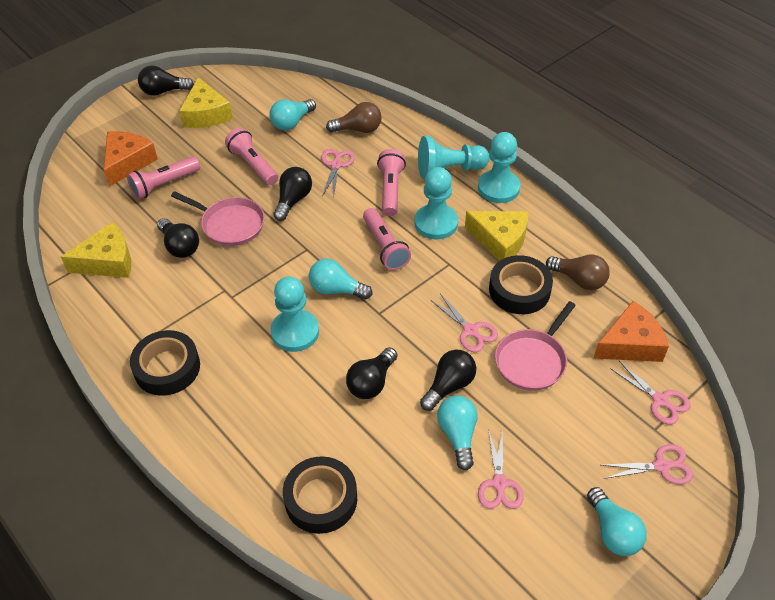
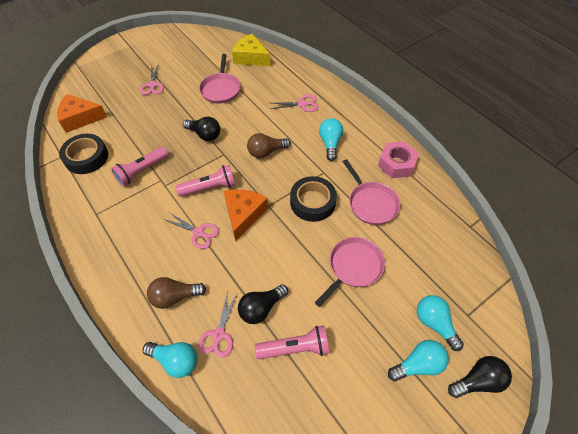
black light bulb: 5 -> 3
black tape: 3 -> 2
pink flashlight: 4 -> 3
pink nut: 0 -> 1
pink pan: 2 -> 3
pink scissors: 5 -> 4
turquoise pawn: 4 -> 0
yellow cheese: 3 -> 1

